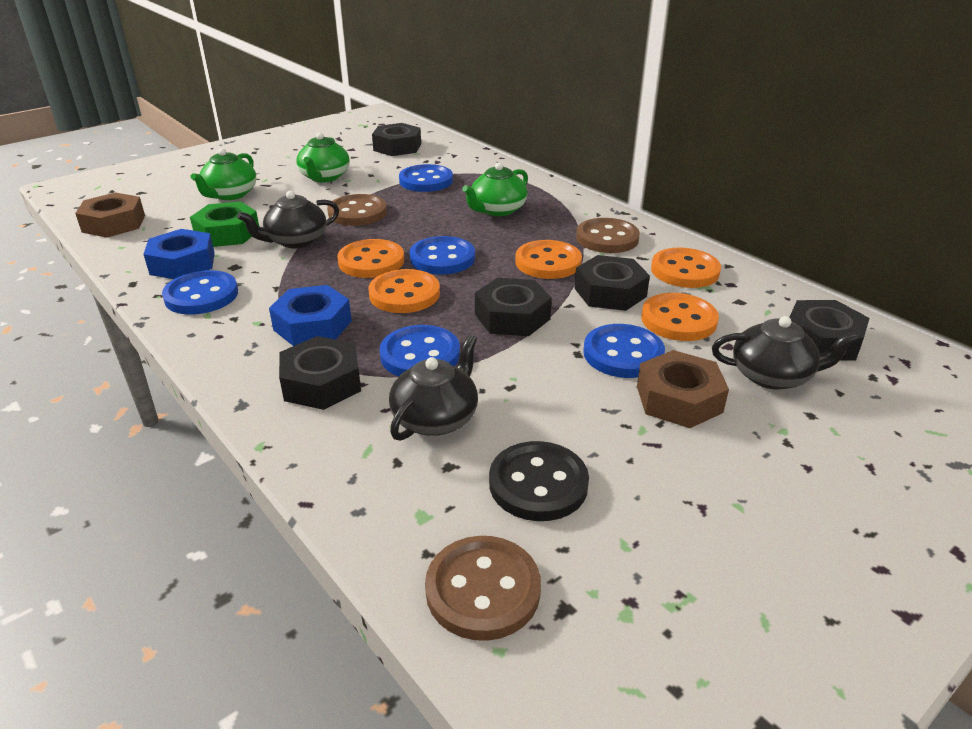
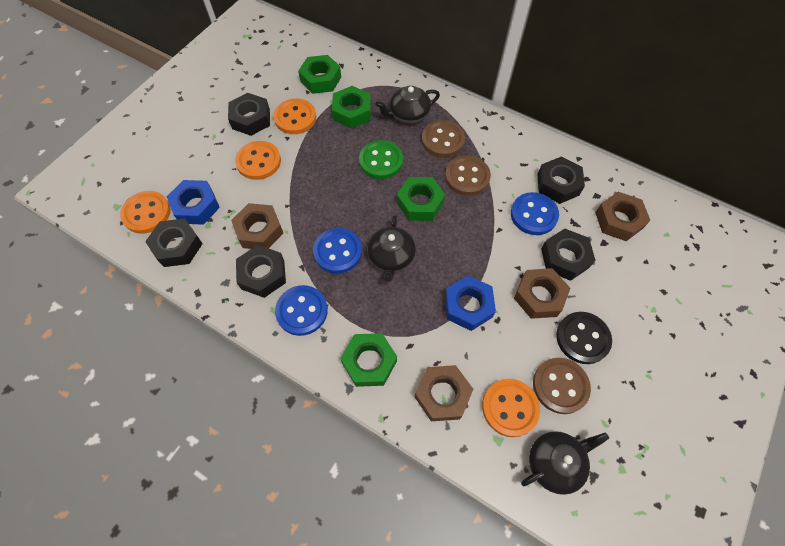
blue button: 5 -> 3
brown nut: 2 -> 4
green button: 0 -> 1
green nut: 1 -> 4
green teapot: 3 -> 0
orange button: 5 -> 4

